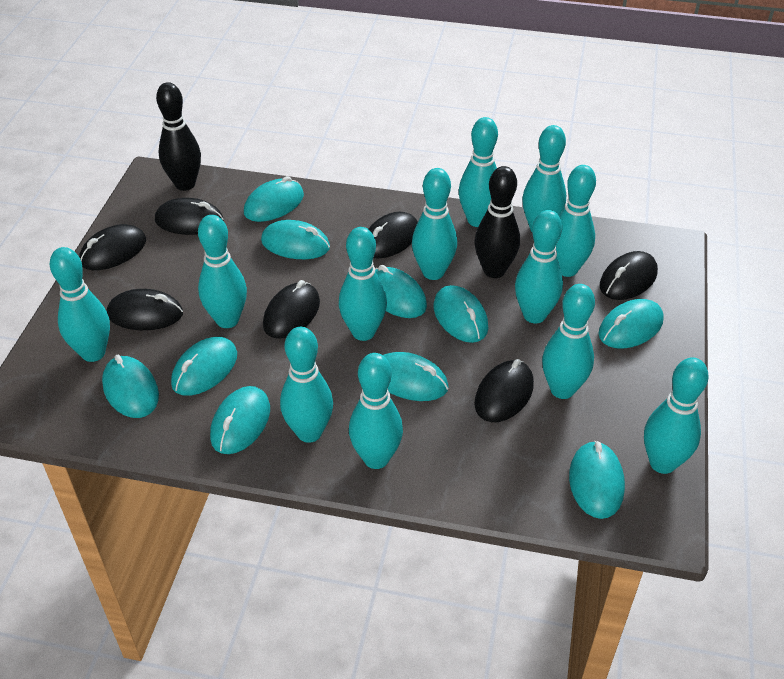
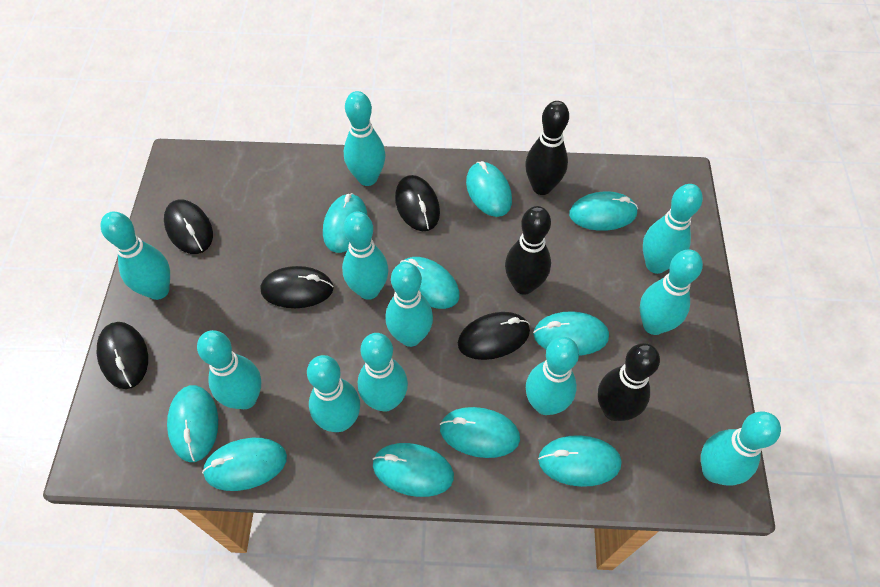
black bowling pin: 2 -> 3
black mouse: 7 -> 5
turquoise bowling pin: 12 -> 11

